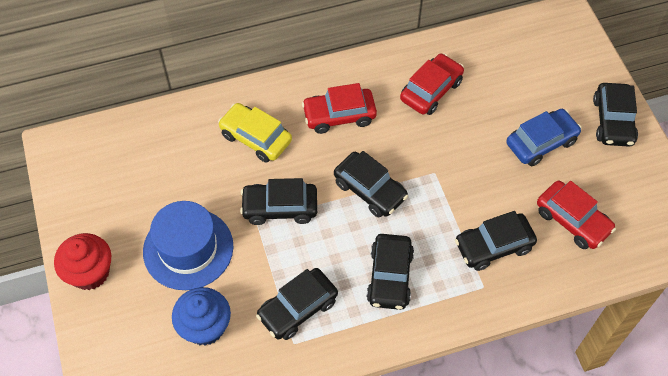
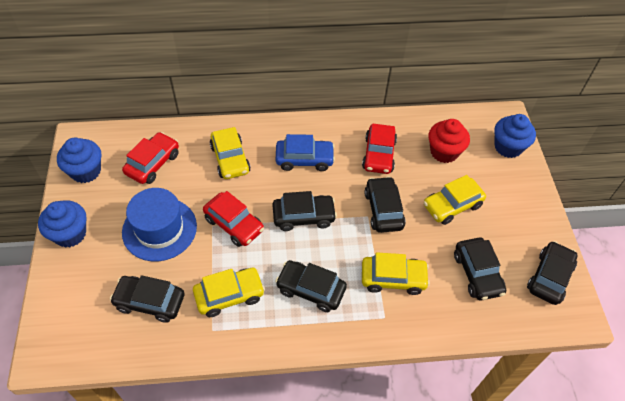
blue cupcake: 1 -> 3
yellow car: 1 -> 4

